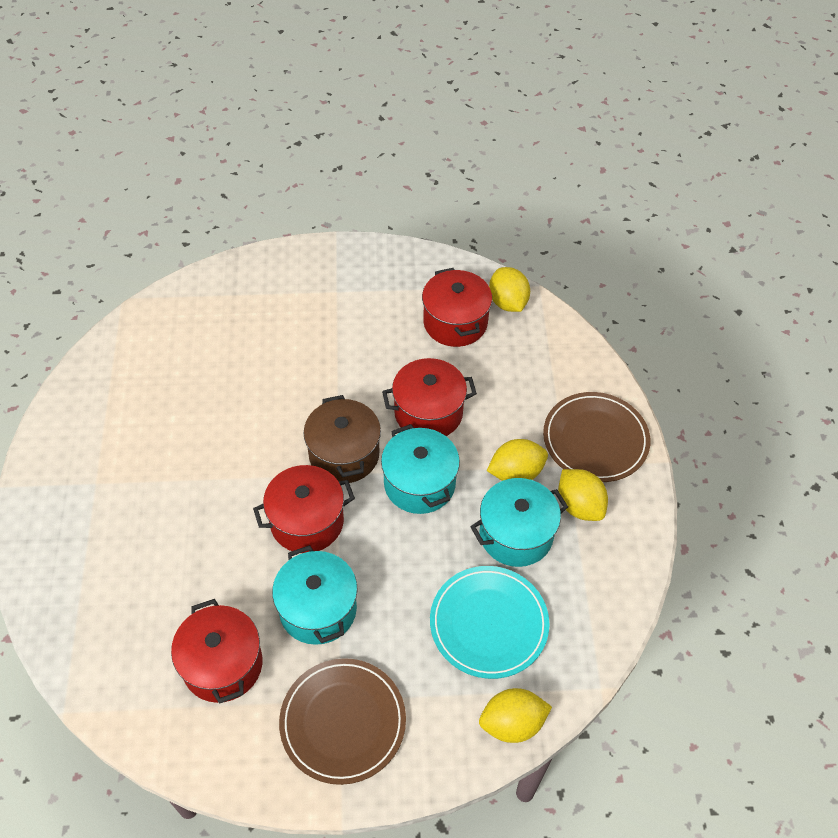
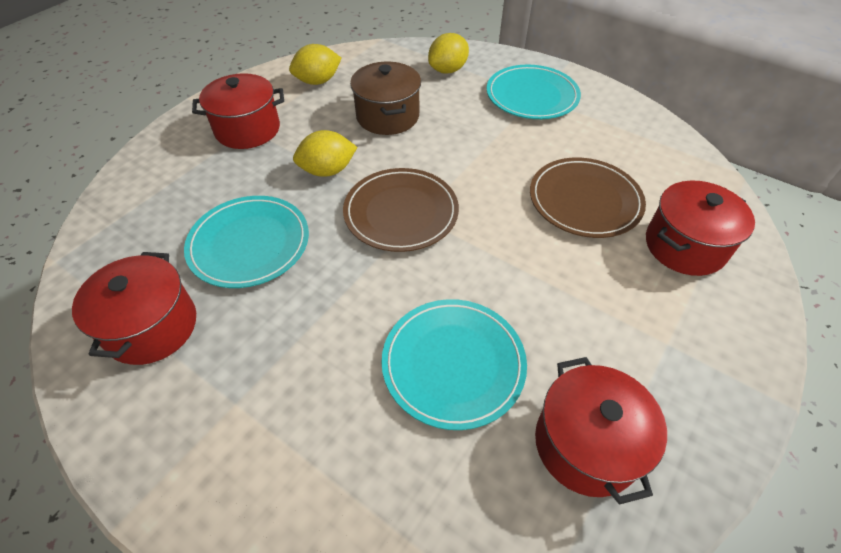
turquoise plate: 1 -> 3
turquoise pot: 3 -> 0
yellow lemon: 4 -> 3

